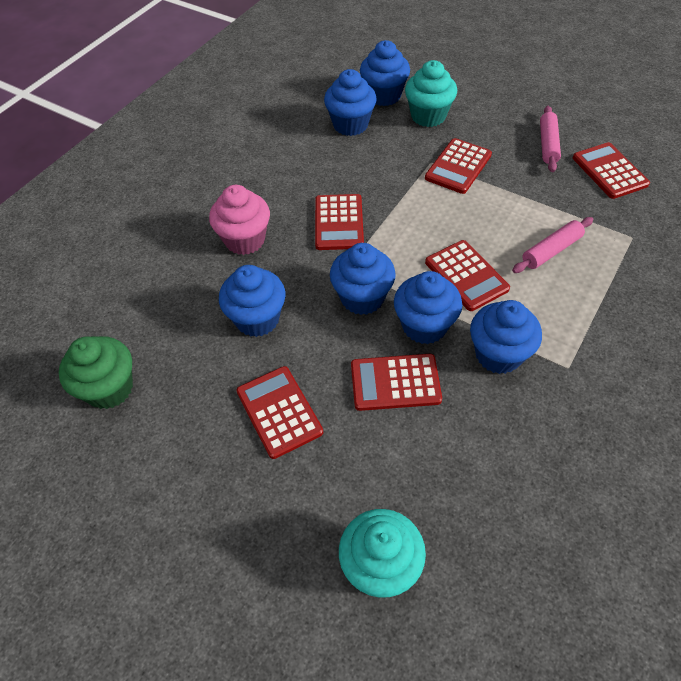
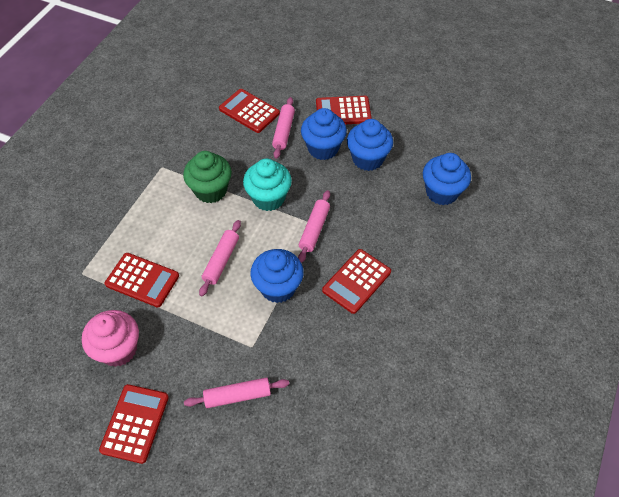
blue cupcake: 6 -> 4
pink rolling pin: 2 -> 4
red calculator: 6 -> 5
turquoise cupcake: 2 -> 1

